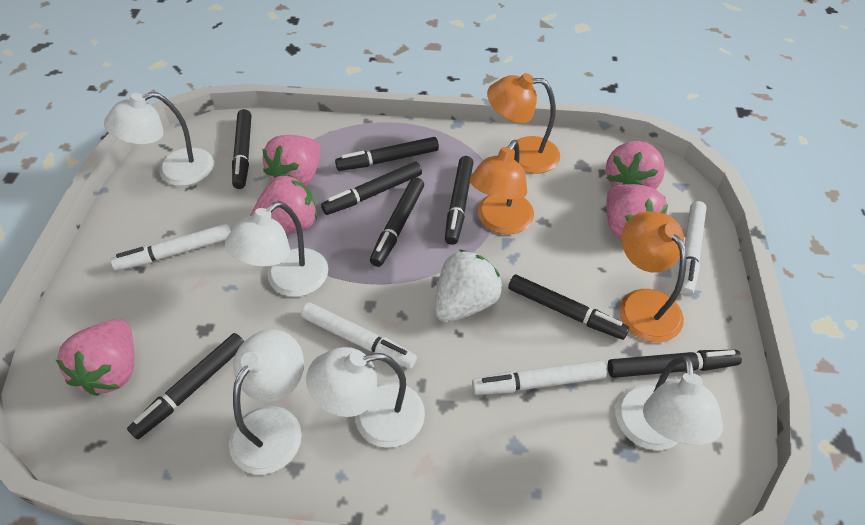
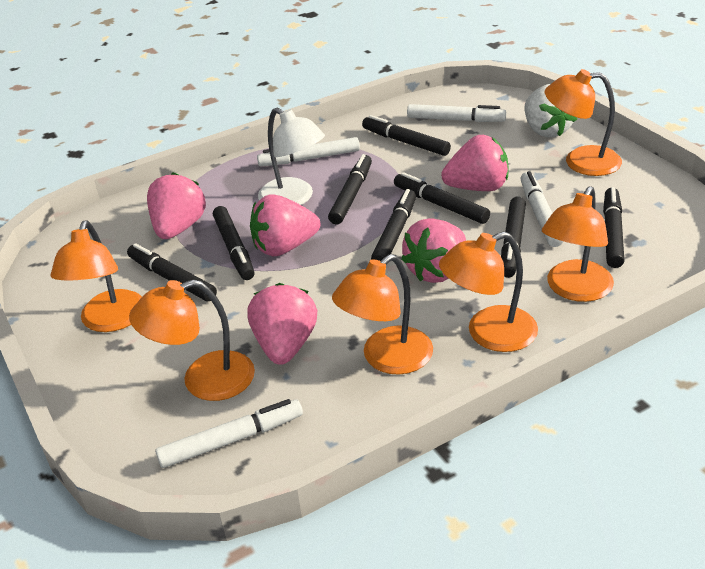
orange lamp: 3 -> 6
white lamp: 5 -> 1

